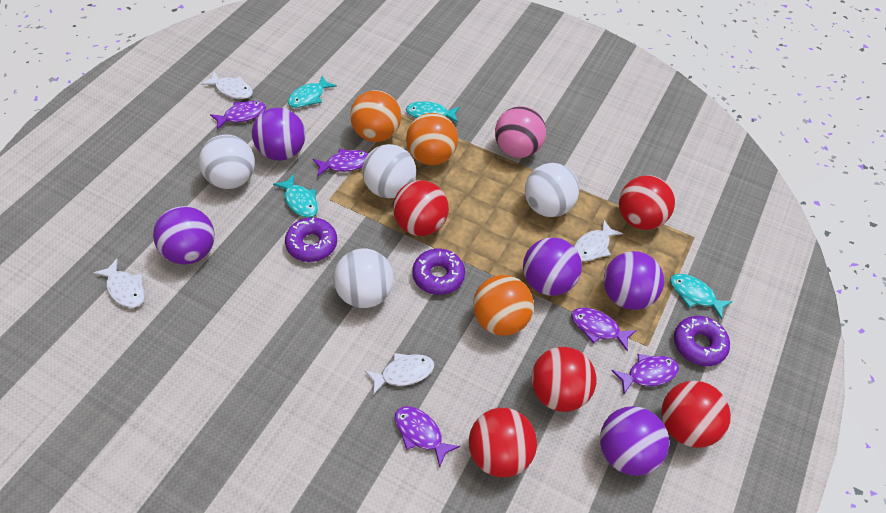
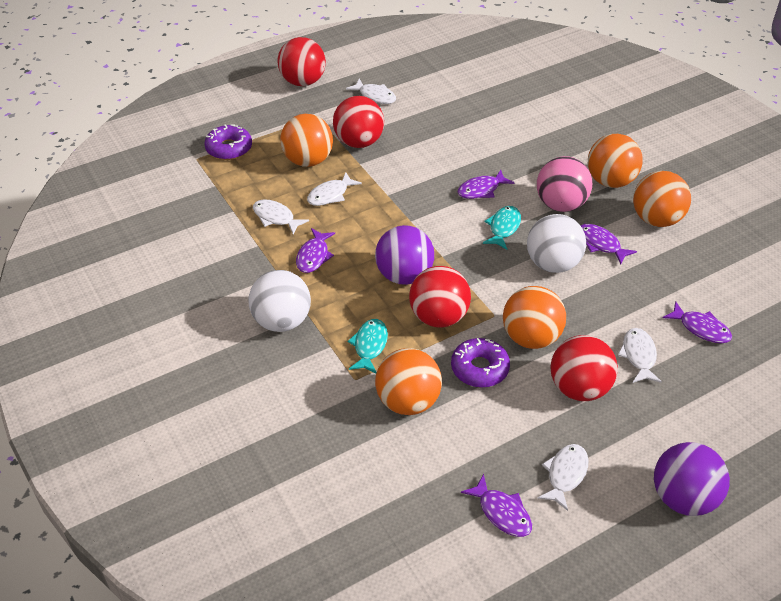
orange ball: 3 -> 5
purple ball: 5 -> 2
purple donut: 3 -> 2
red ball: 5 -> 4
turquoise fish: 4 -> 2
white ball: 4 -> 2
white fish: 4 -> 5

